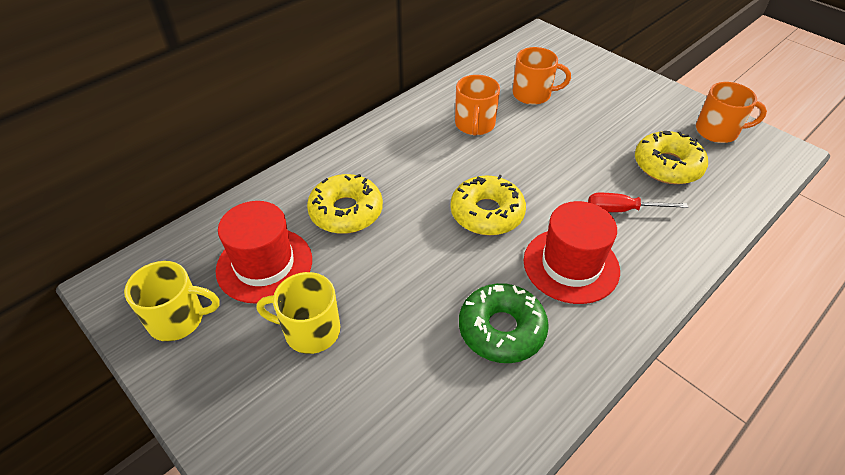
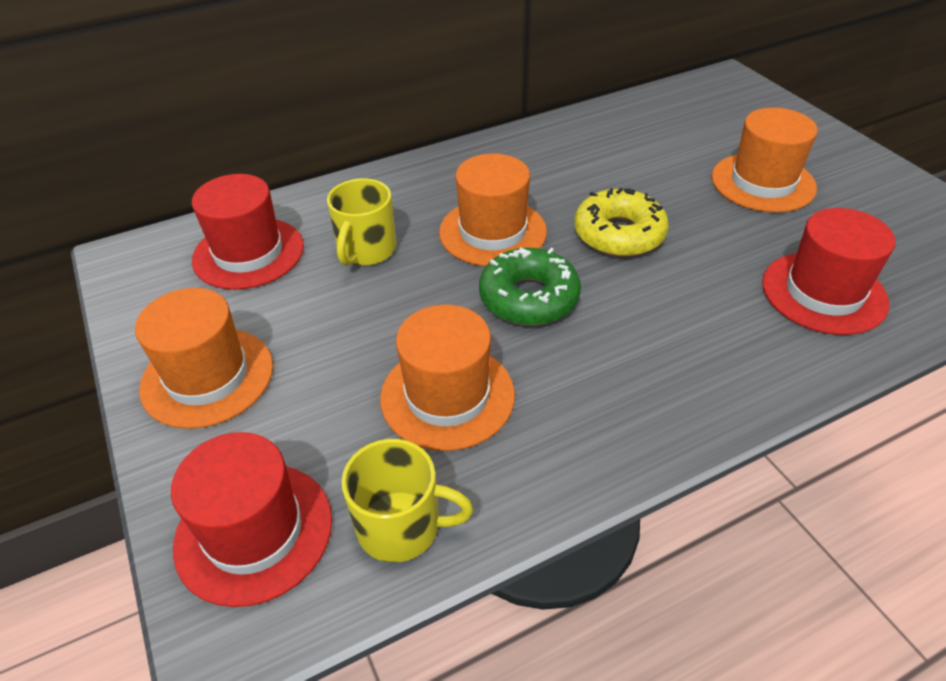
orange hat: 0 -> 4
orange mug: 3 -> 0
red hat: 2 -> 3
red screwdriver: 1 -> 0
yellow donut: 3 -> 1

